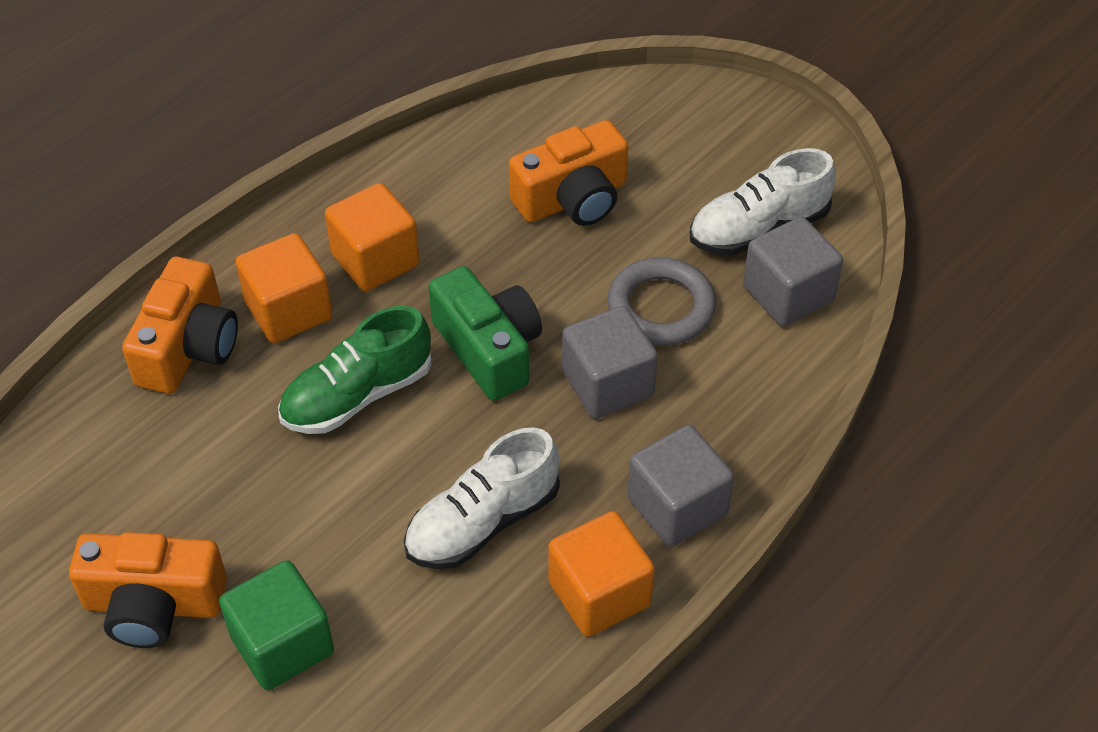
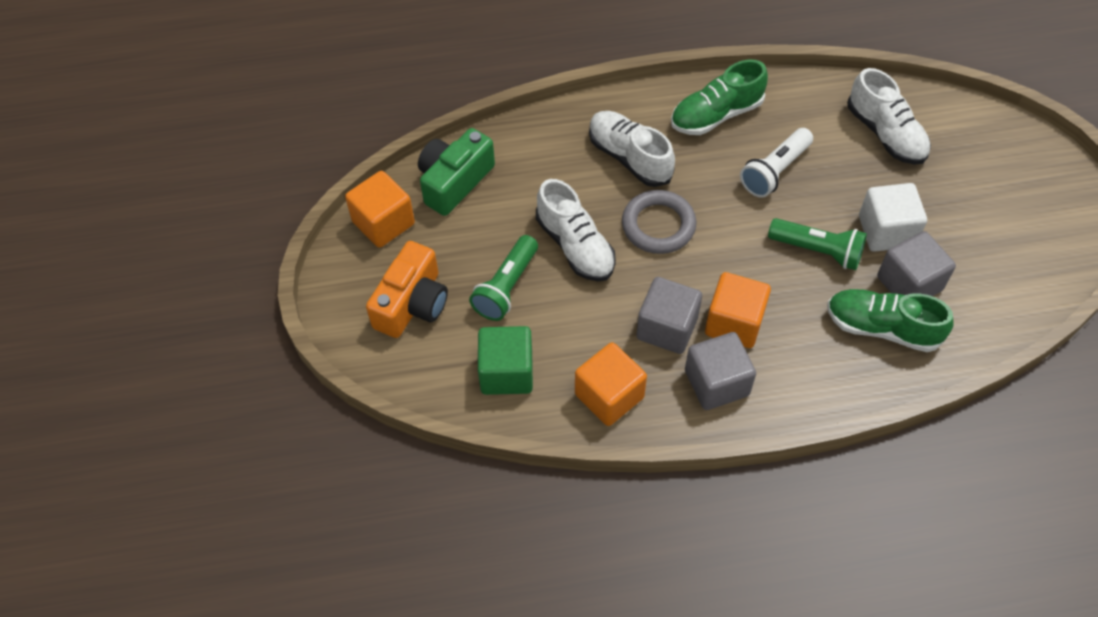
green flashlight: 0 -> 2
green shoe: 1 -> 2
orange camera: 3 -> 1
white cube: 0 -> 1
white flashlight: 0 -> 1
white shoe: 2 -> 3

